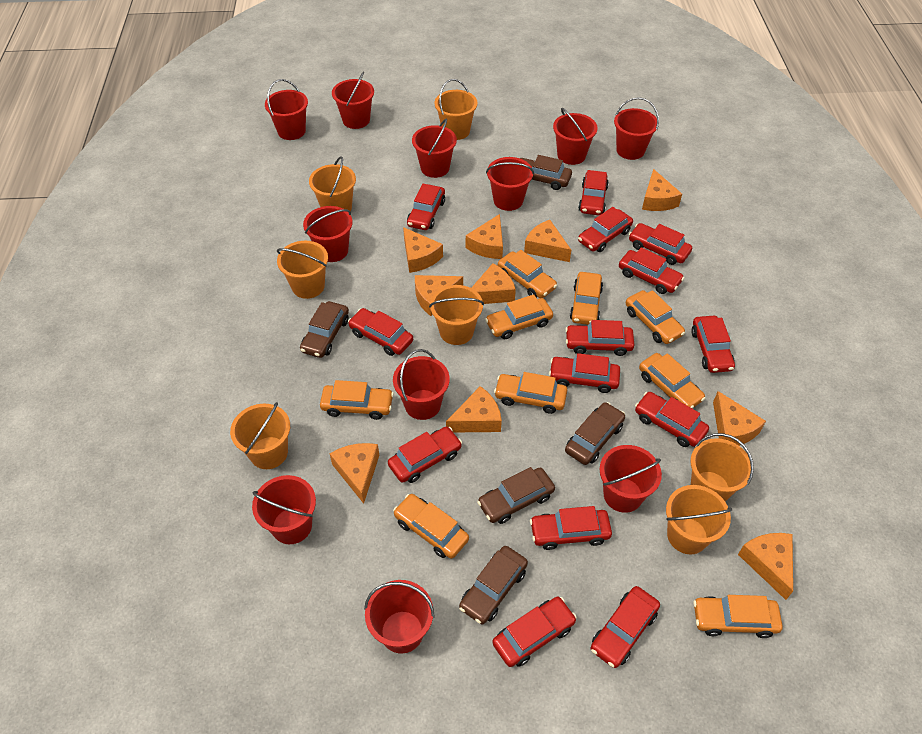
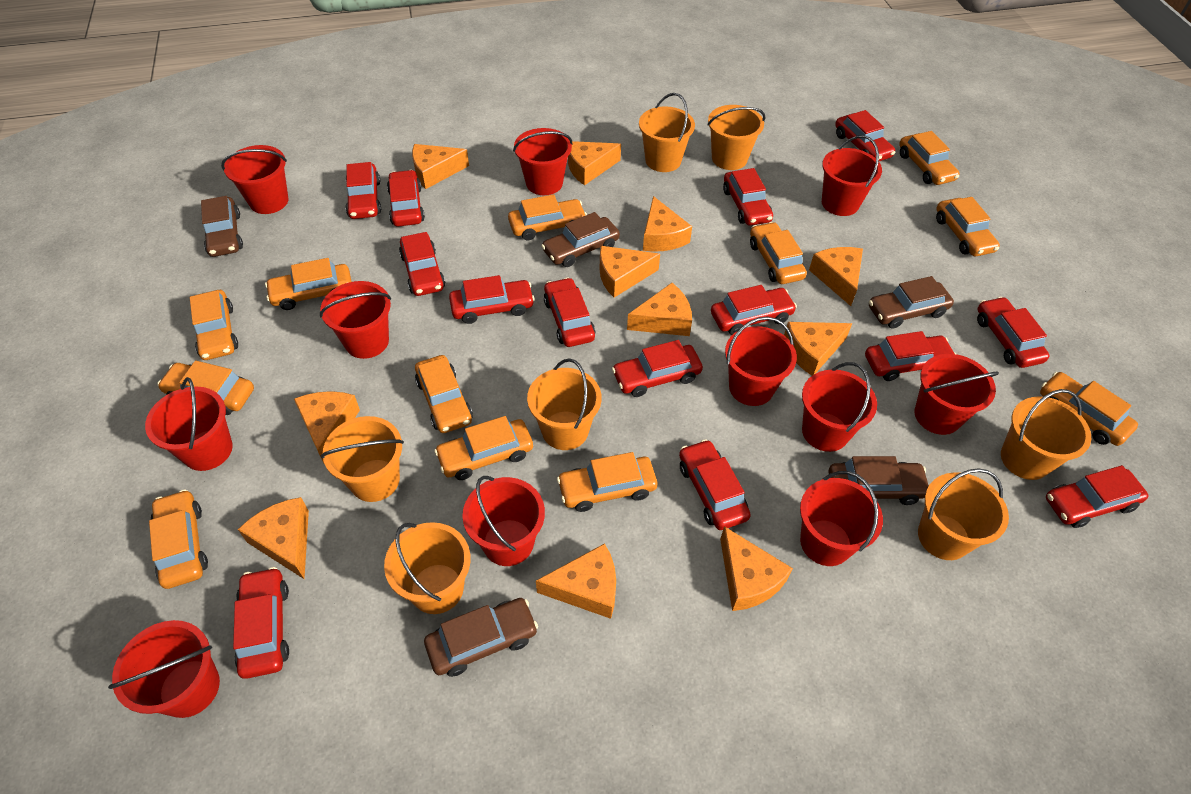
orange car: 9 -> 12
orange cheese: 10 -> 11

